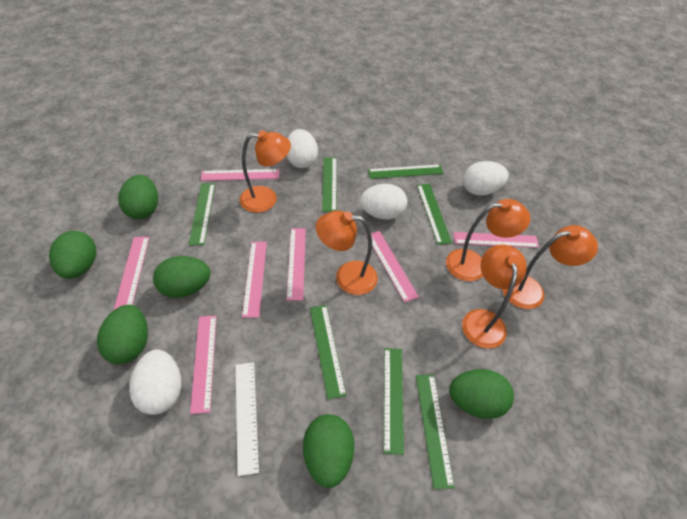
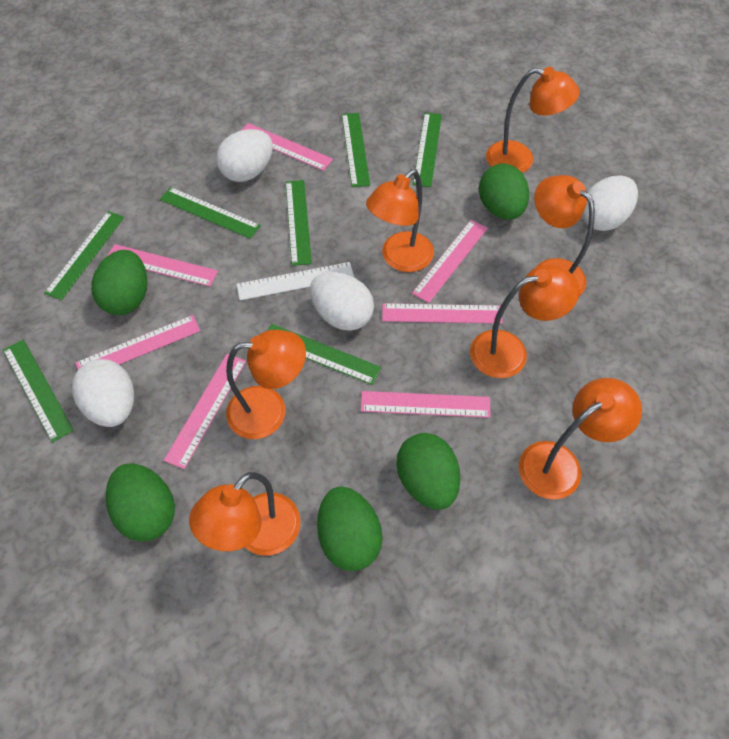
green egg: 6 -> 5
orange lamp: 5 -> 7

